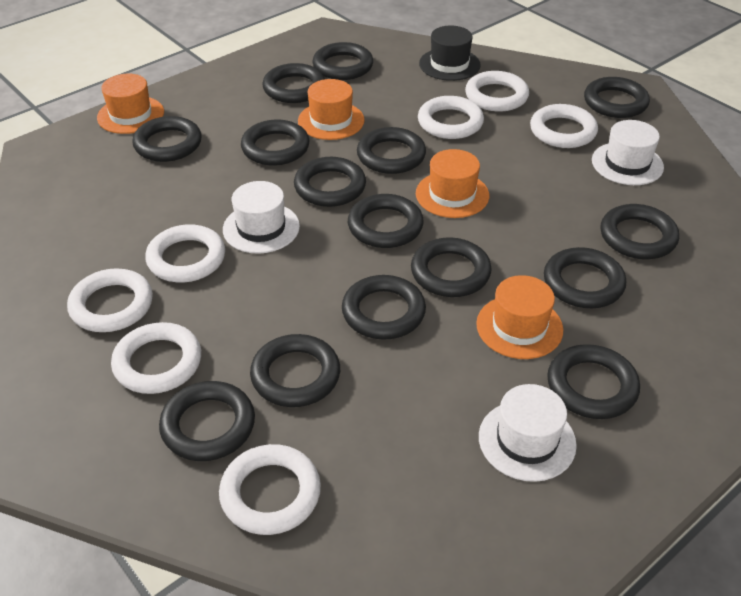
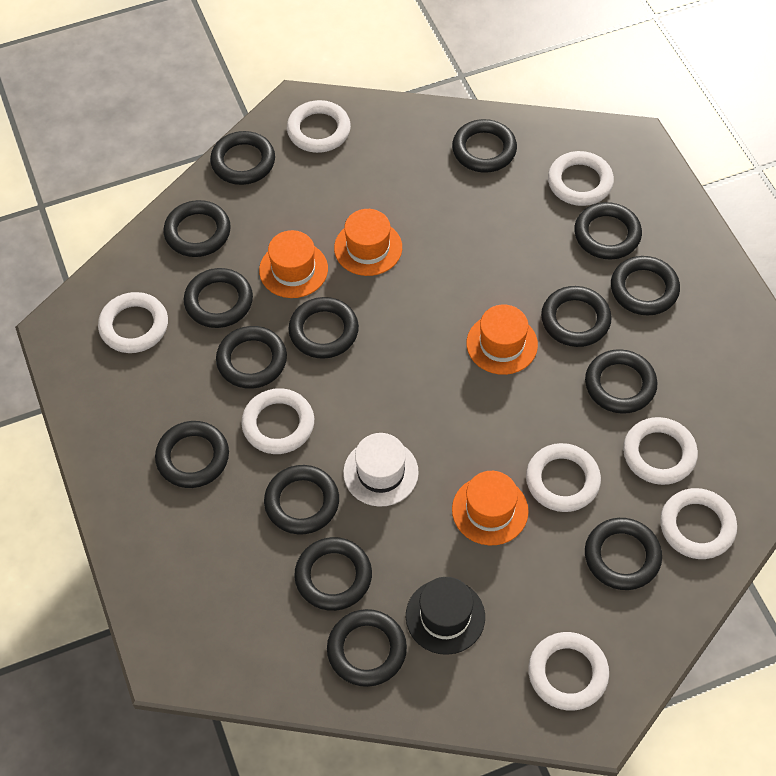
white hat: 3 -> 1
white ring: 7 -> 8

